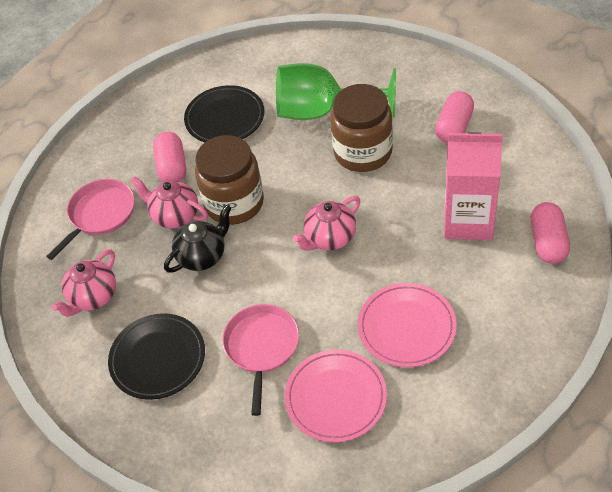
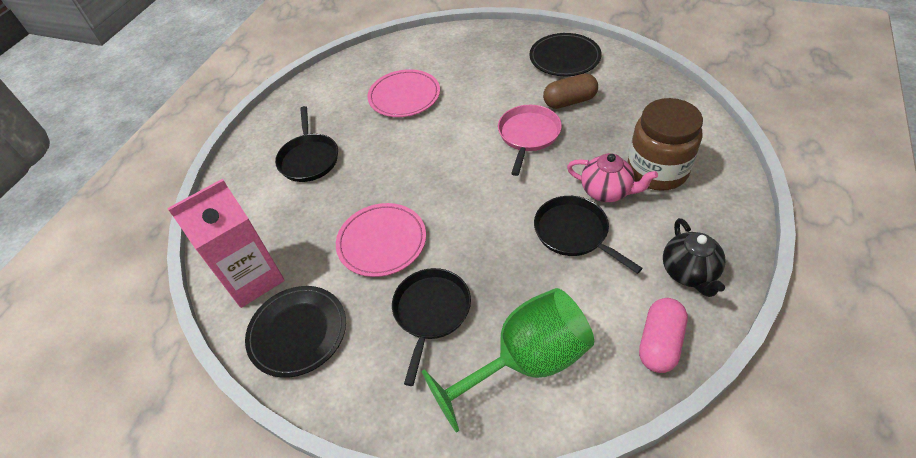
black pan: 0 -> 3
brown capsule: 0 -> 1
brown jar: 2 -> 1
pink capsule: 3 -> 1
pink pan: 2 -> 1
pink teapot: 3 -> 1

